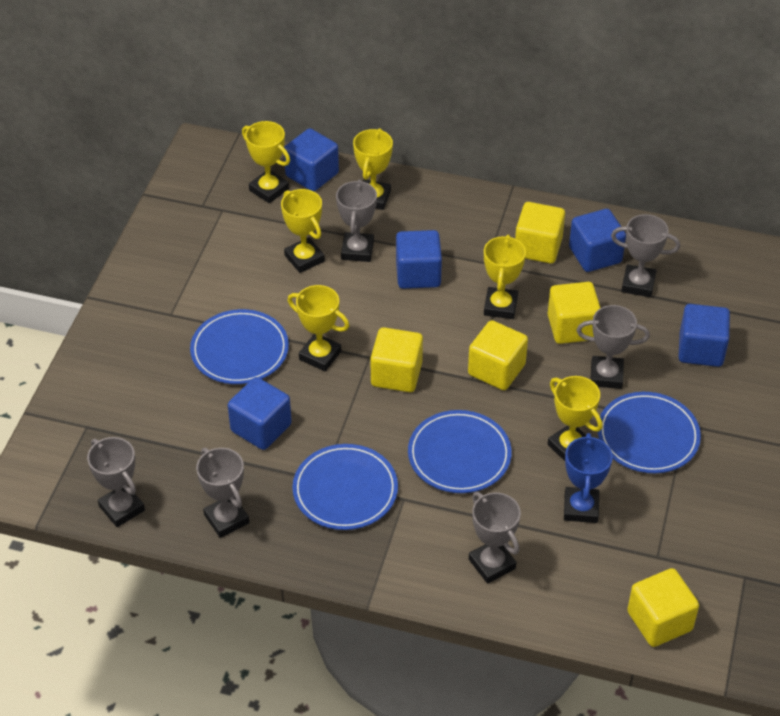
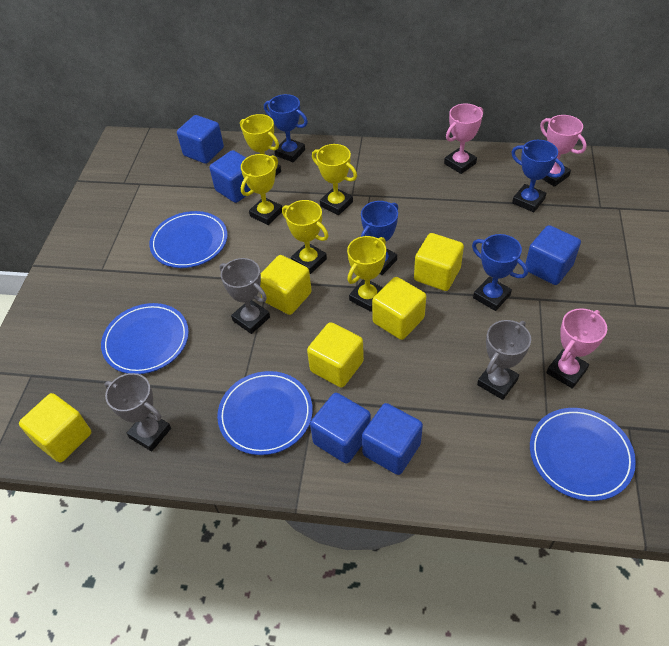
blue trophy: 1 -> 4
grey trophy: 6 -> 3
pink trophy: 0 -> 3
yellow trophy: 6 -> 5

